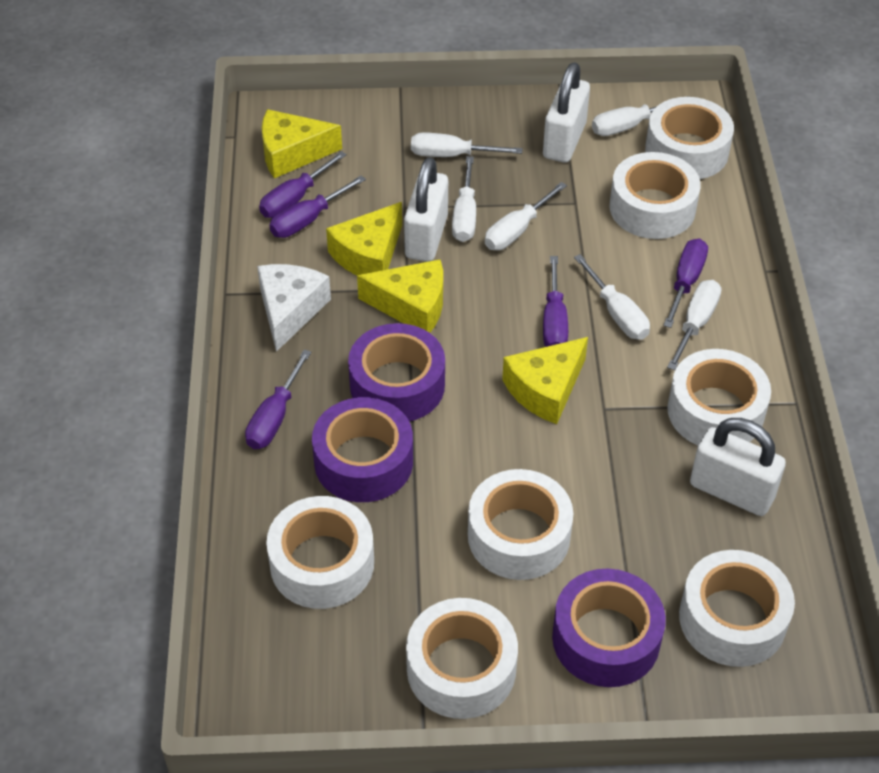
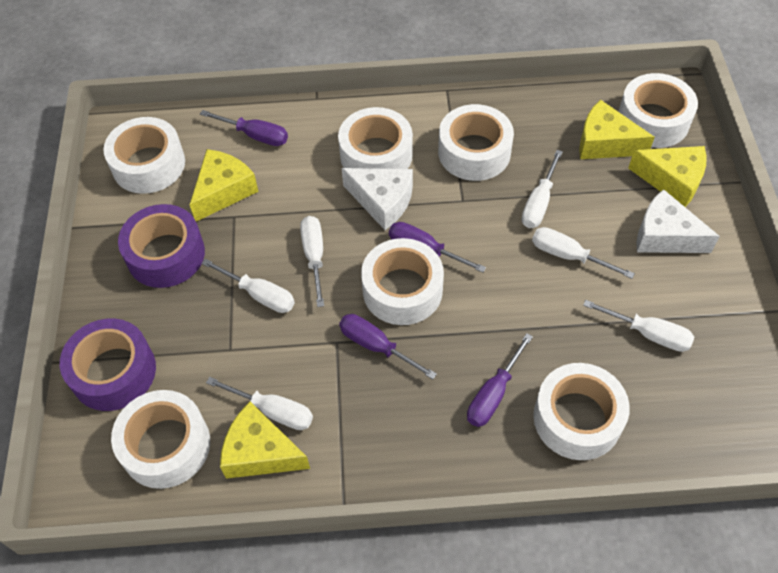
purple screwdriver: 5 -> 4
purple tape: 3 -> 2
white cheese: 1 -> 2
white padlock: 3 -> 0

